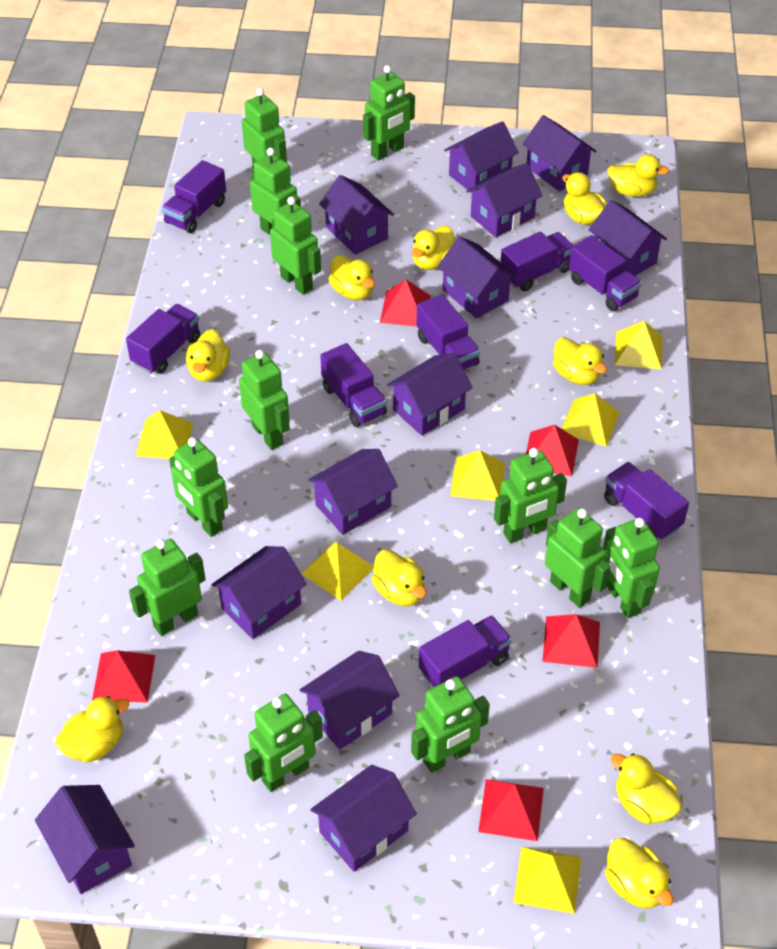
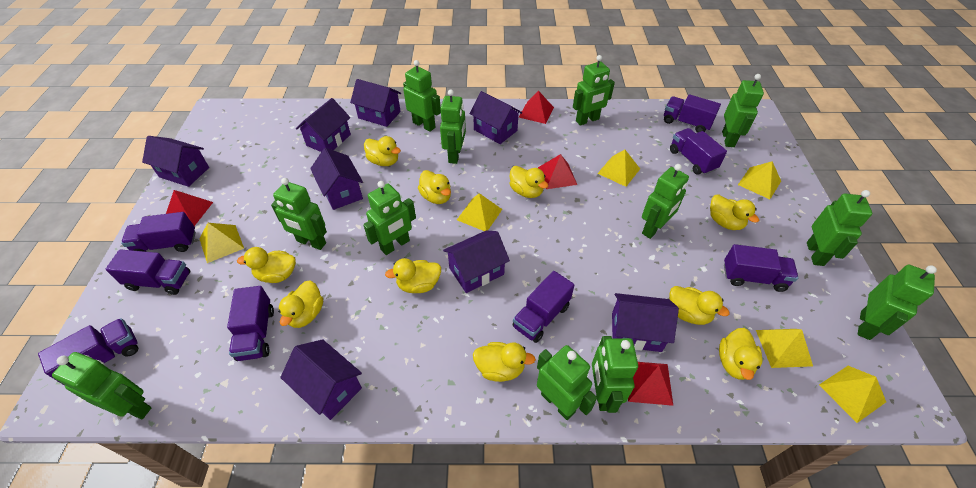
purple house: 12 -> 8
red pyramid: 5 -> 4

